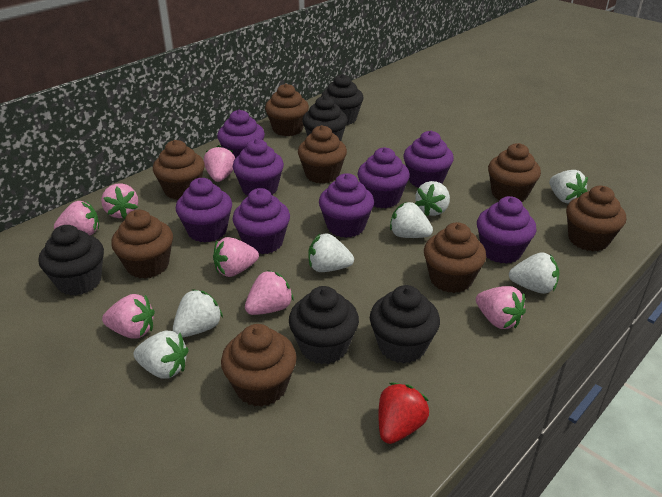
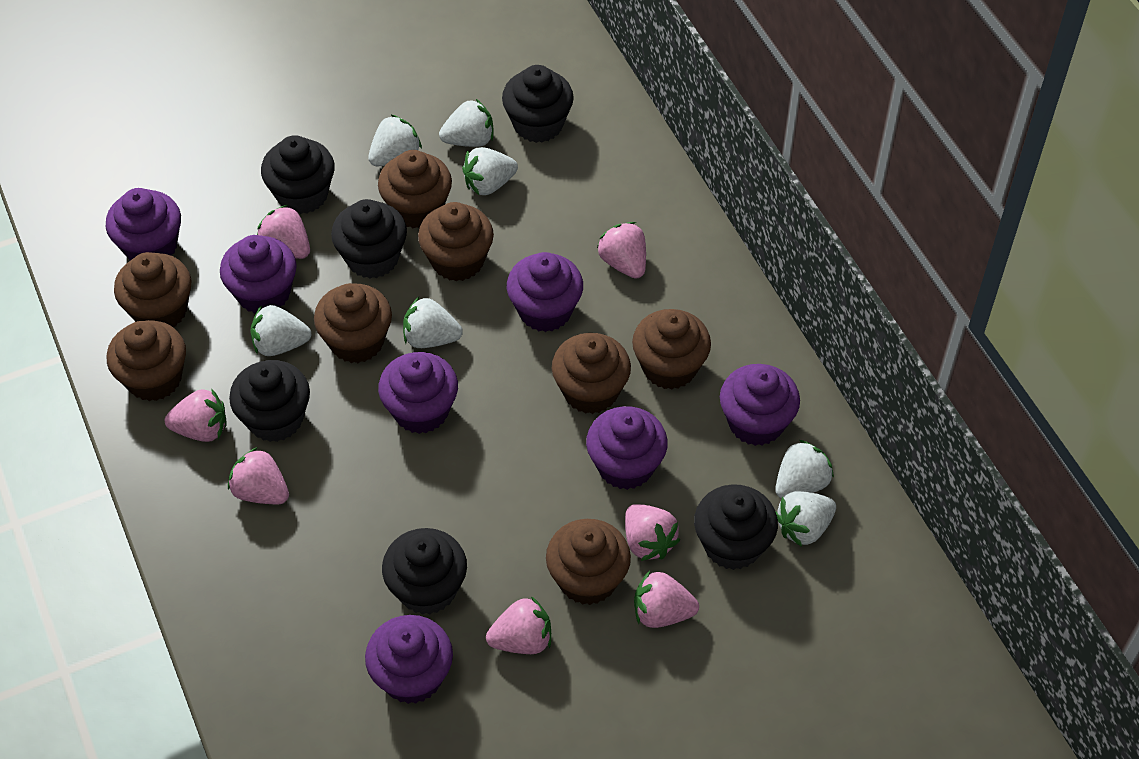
black cupcake: 5 -> 6
purple cupcake: 8 -> 7
red strawberry: 1 -> 0

